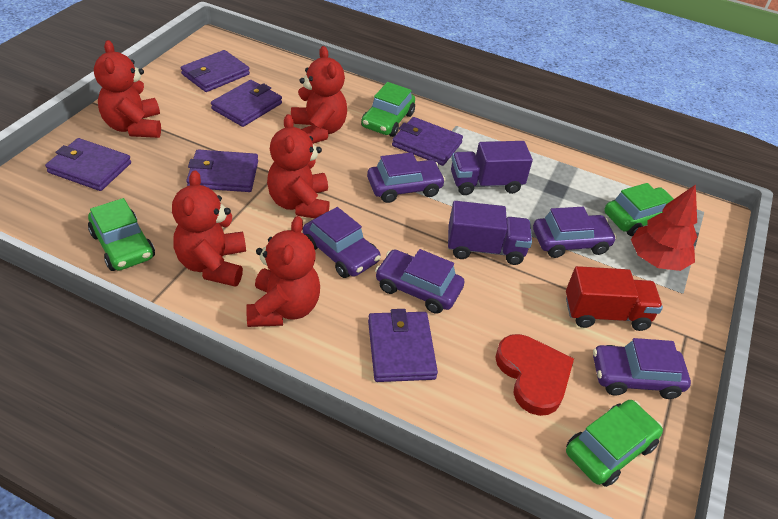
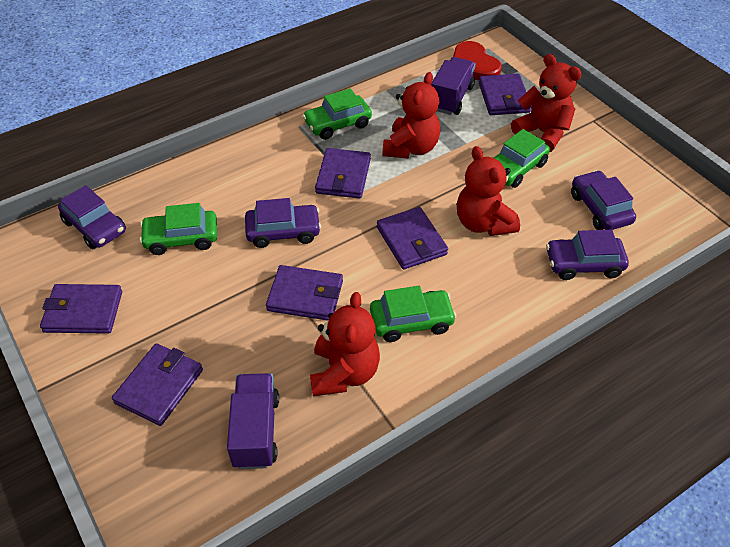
purple car: 5 -> 4
red teddy bear: 5 -> 4
red tree: 1 -> 0
red truck: 1 -> 0

